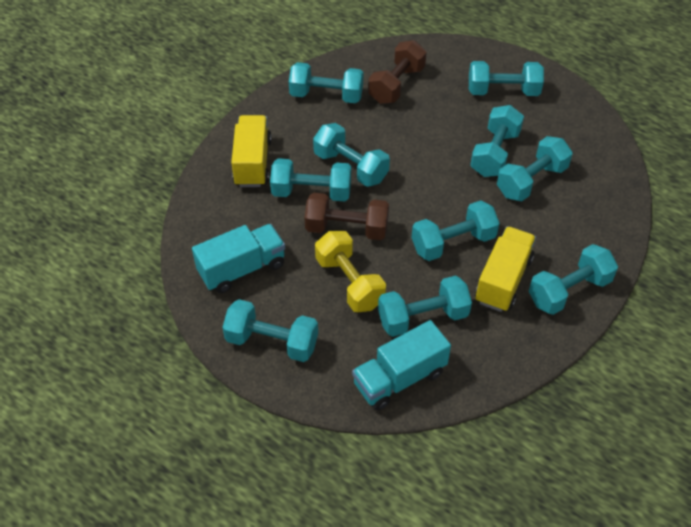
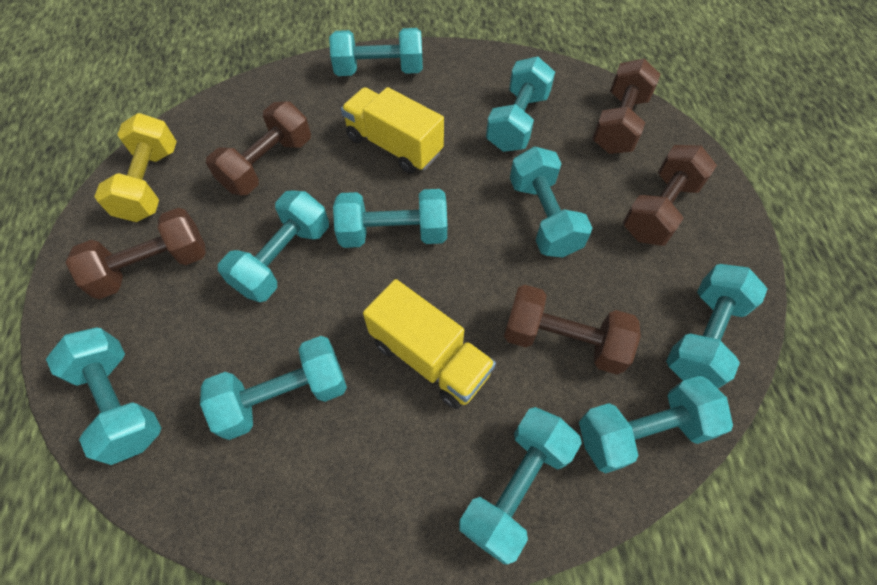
brown dumbbell: 2 -> 5
turquoise truck: 2 -> 0

